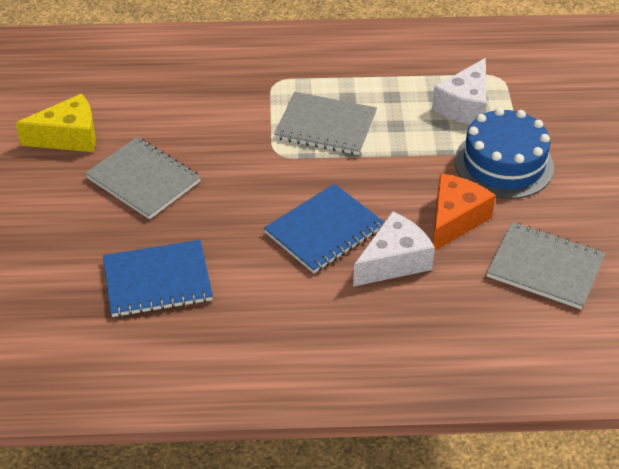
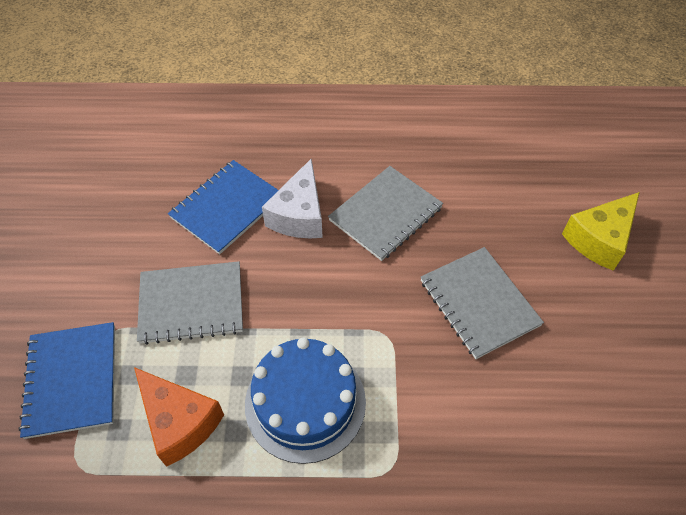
white cheese: 2 -> 1

